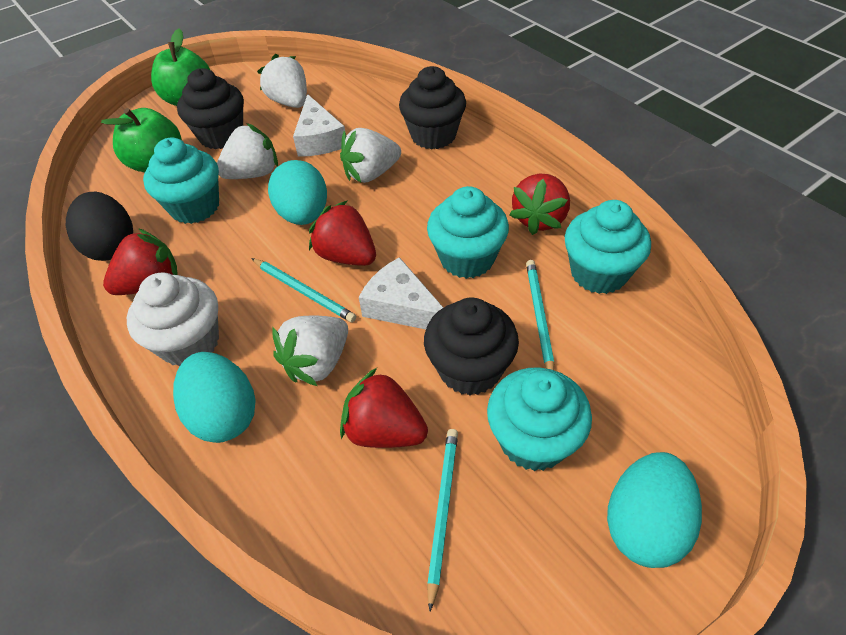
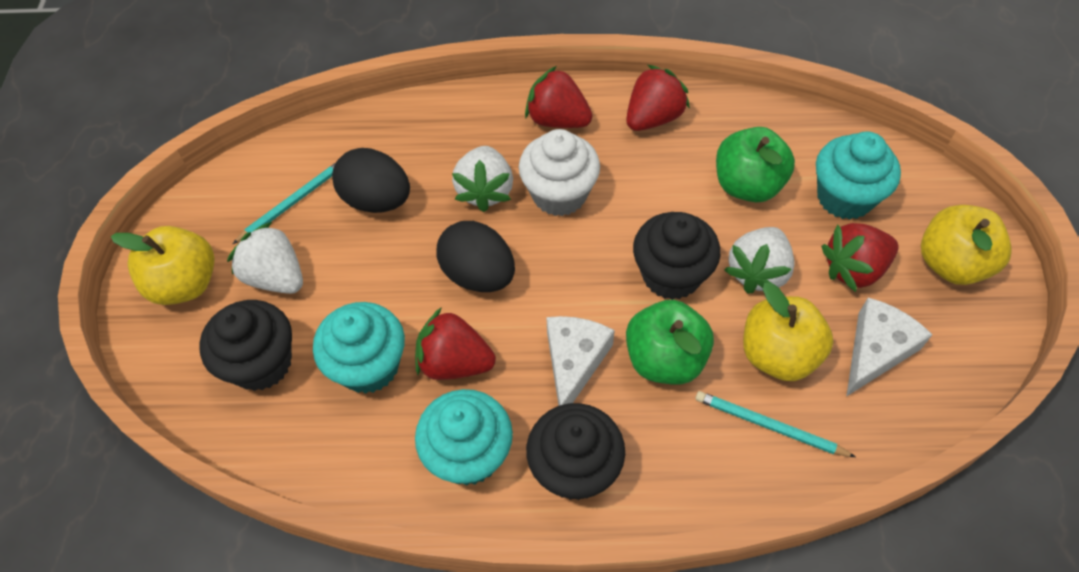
black egg: 1 -> 2
turquoise cupcake: 4 -> 3
turquoise egg: 3 -> 0
turquoise pencil: 3 -> 2
white strawberry: 4 -> 3
yellow apple: 0 -> 3

